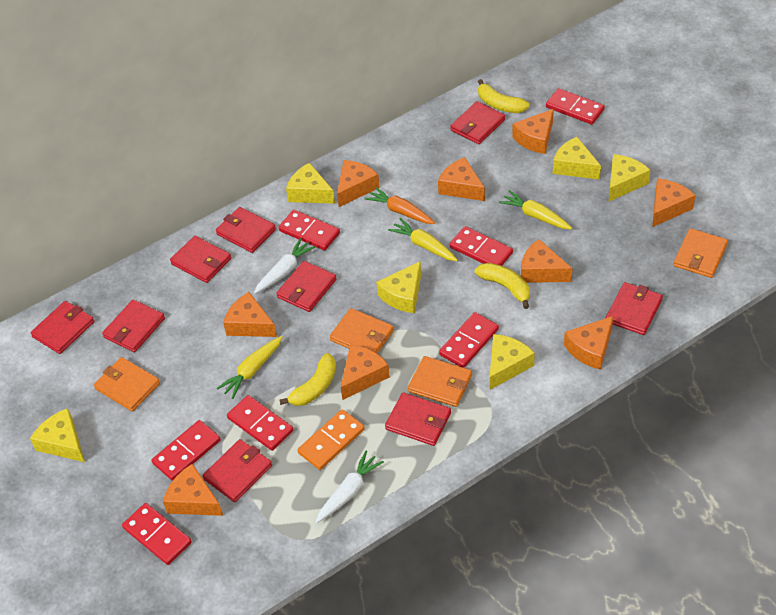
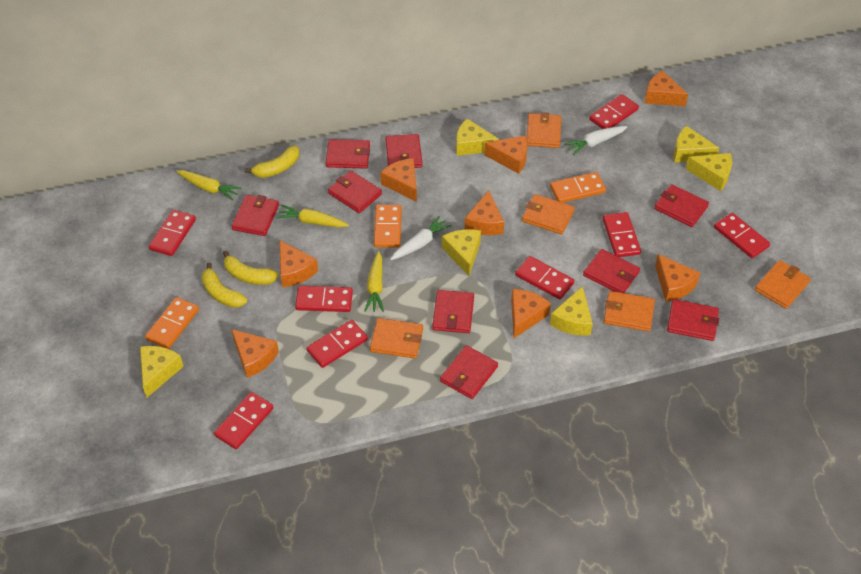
orange carrot: 1 -> 0
orange cheese: 9 -> 8
orange domino: 1 -> 3
orange wallet: 4 -> 5
red domino: 7 -> 8

